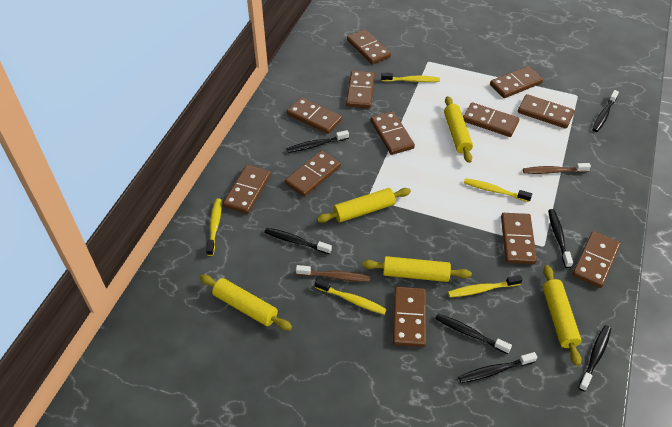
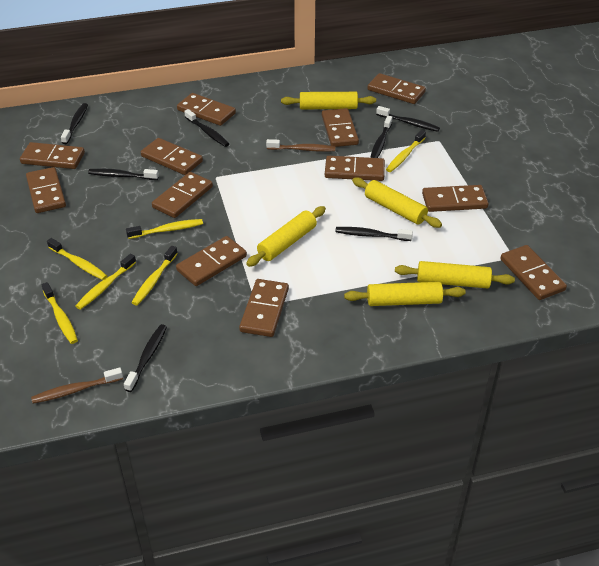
yellow toothbrush: 5 -> 6

